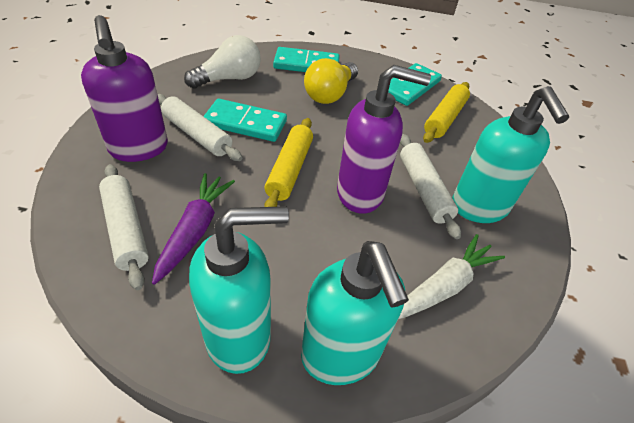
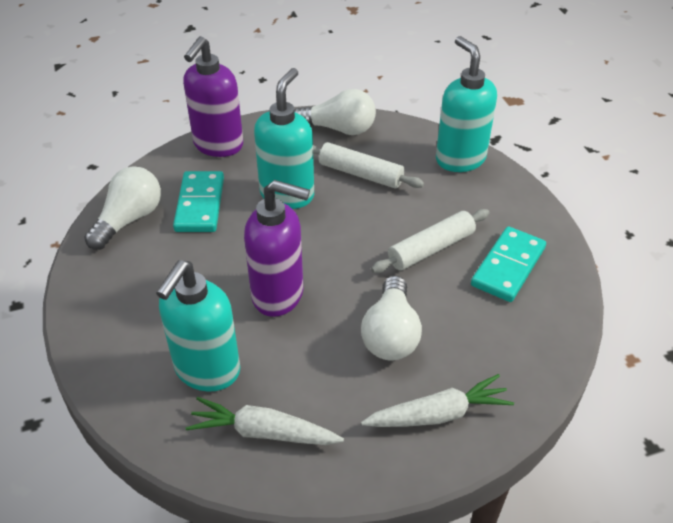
purple carrot: 1 -> 0
turquoise domino: 3 -> 2
white carrot: 1 -> 2
white light bulb: 1 -> 3
white rolling pin: 3 -> 2
yellow light bulb: 1 -> 0
yellow rolling pin: 2 -> 0

